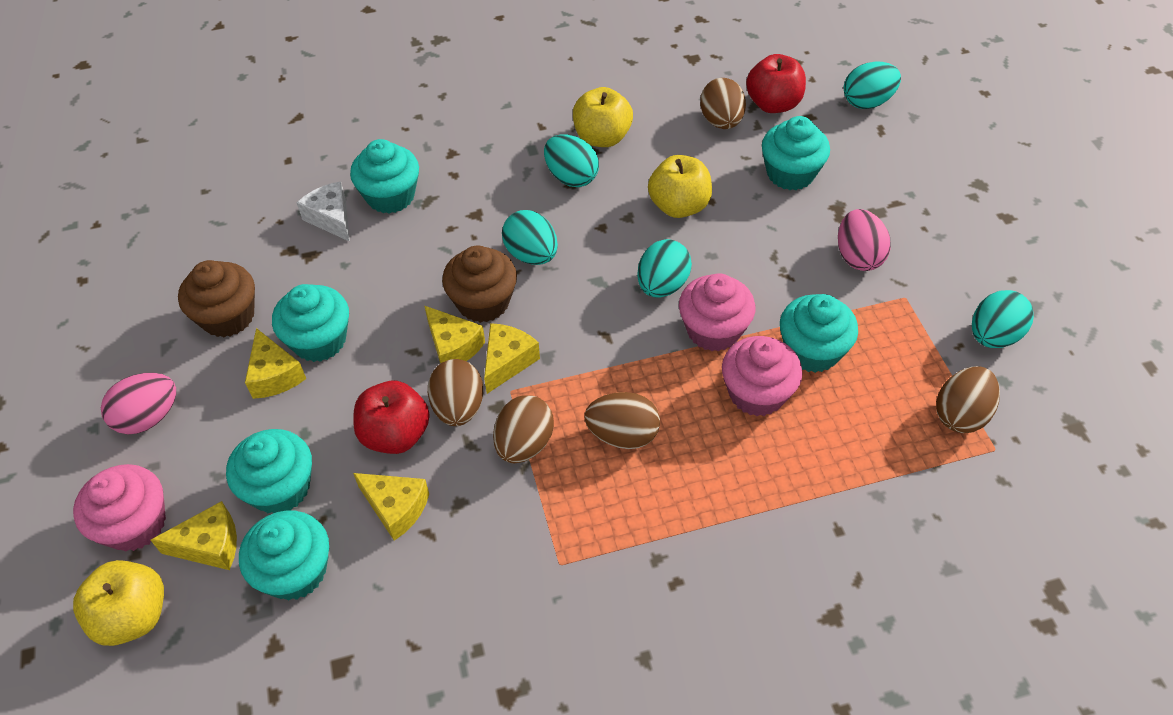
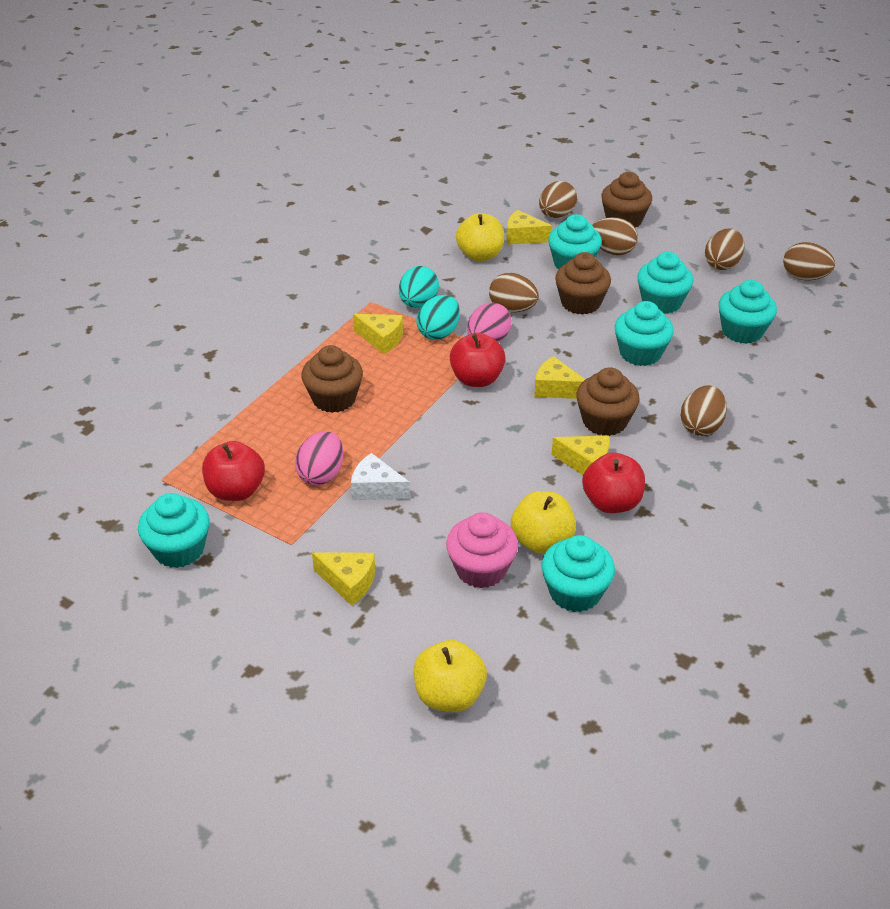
brown cupcake: 2 -> 4
brown egg: 5 -> 6
pink cupcake: 3 -> 1
red apple: 2 -> 3
turquoise egg: 5 -> 2

